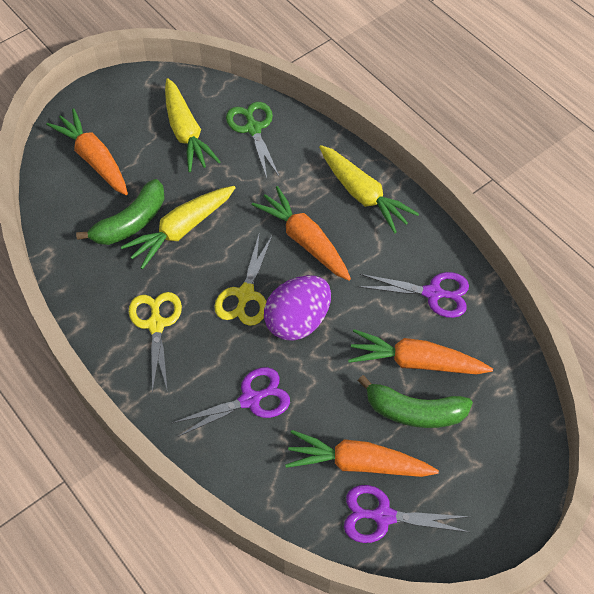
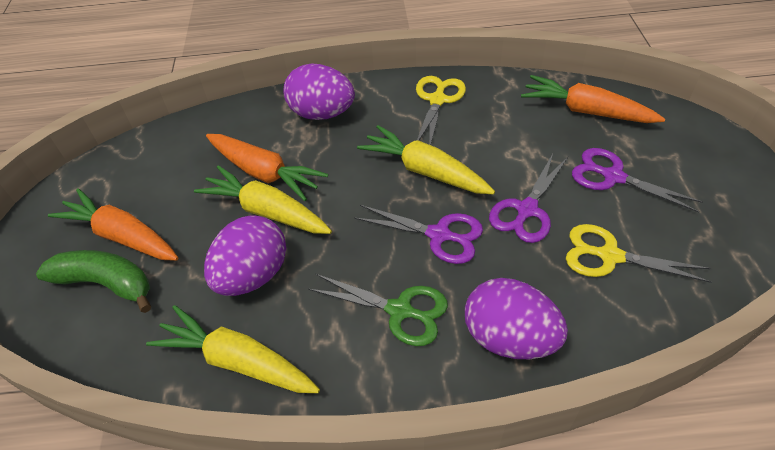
green banana: 2 -> 1
orange carrot: 4 -> 3
purple egg: 1 -> 3

